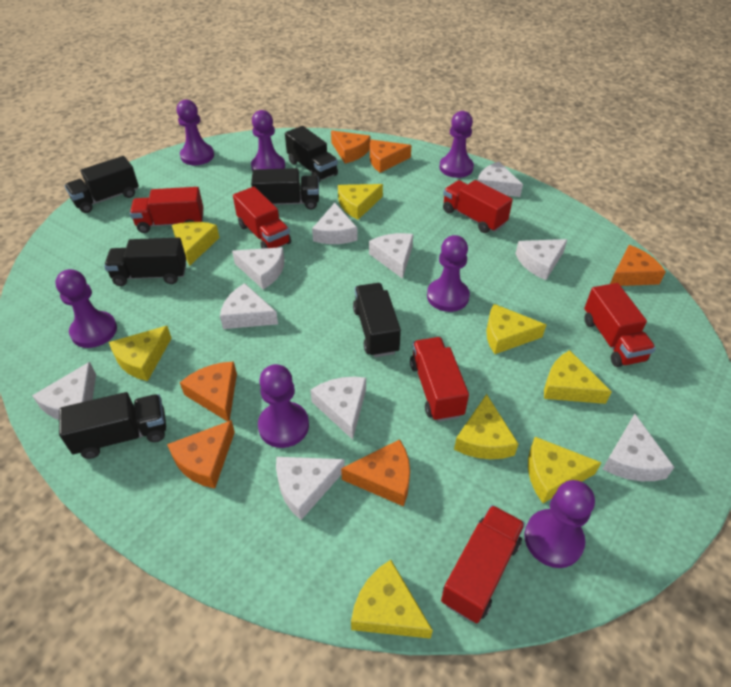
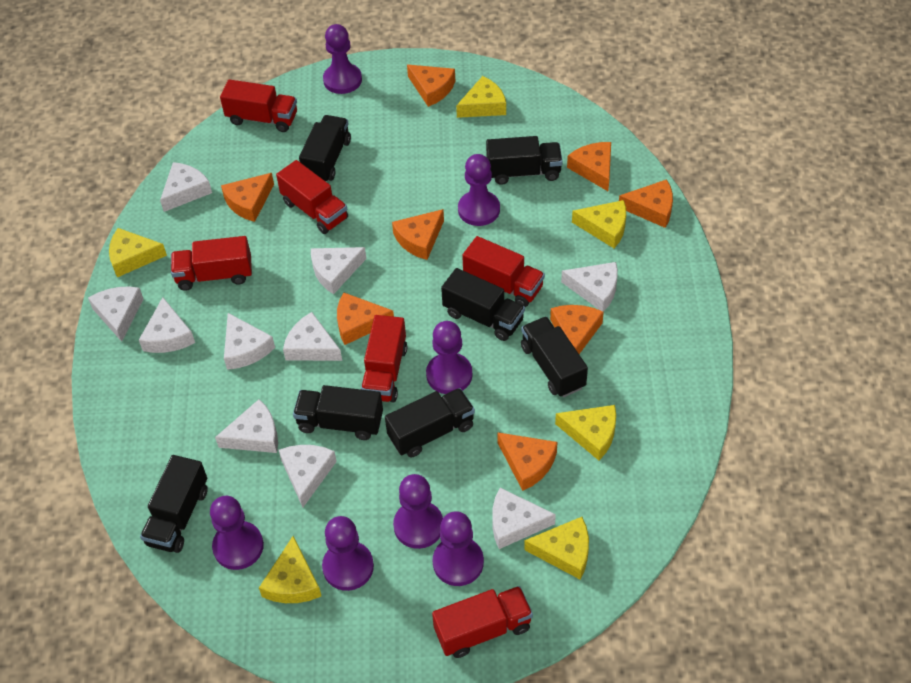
black truck: 6 -> 7
orange cheese: 6 -> 8
yellow cheese: 8 -> 6

